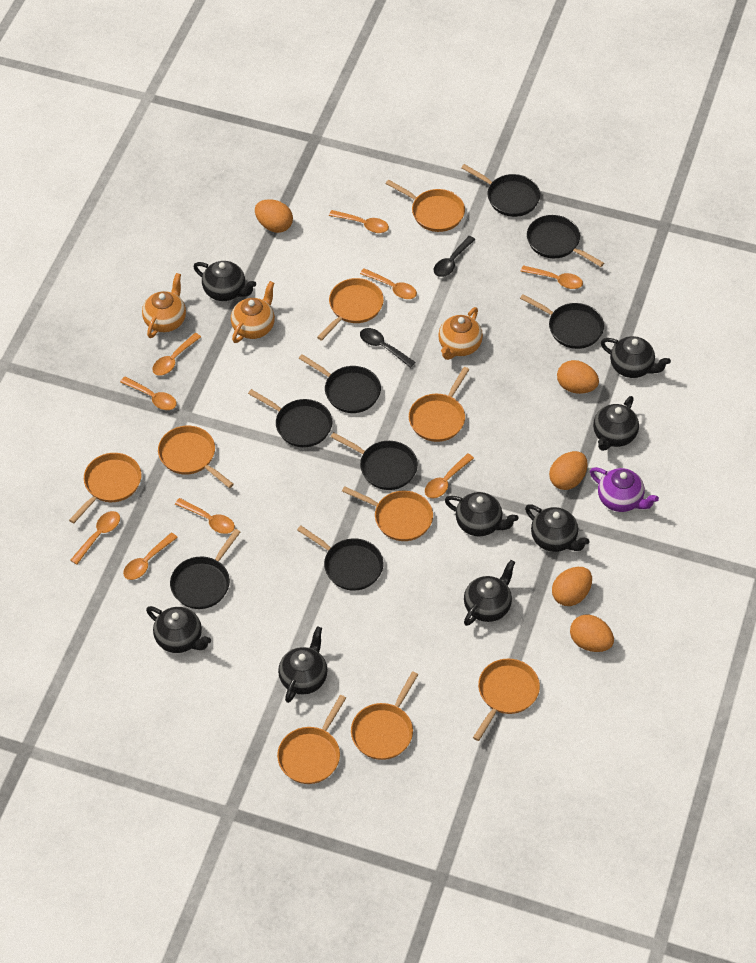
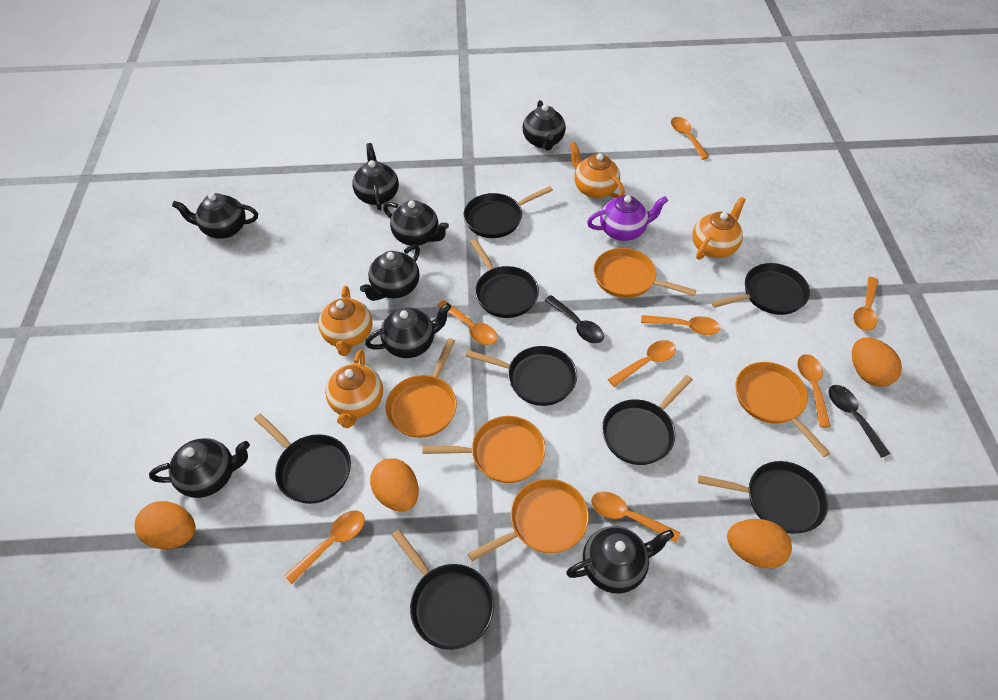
orange egg: 5 -> 4
orange pan: 9 -> 5
orange spoon: 9 -> 8
orange teapot: 3 -> 4

